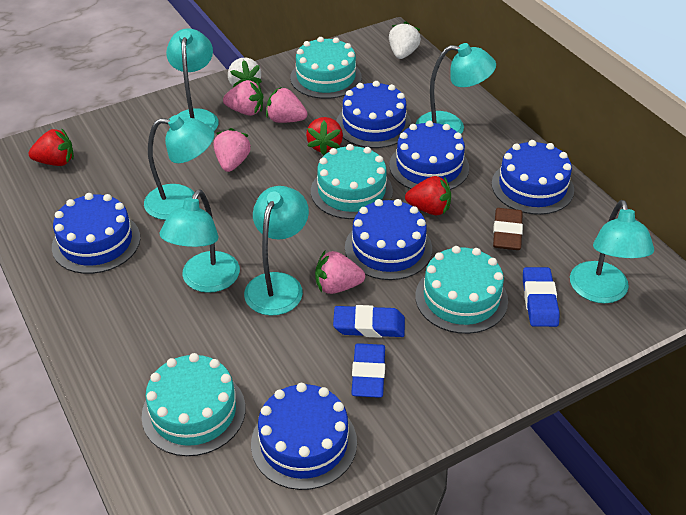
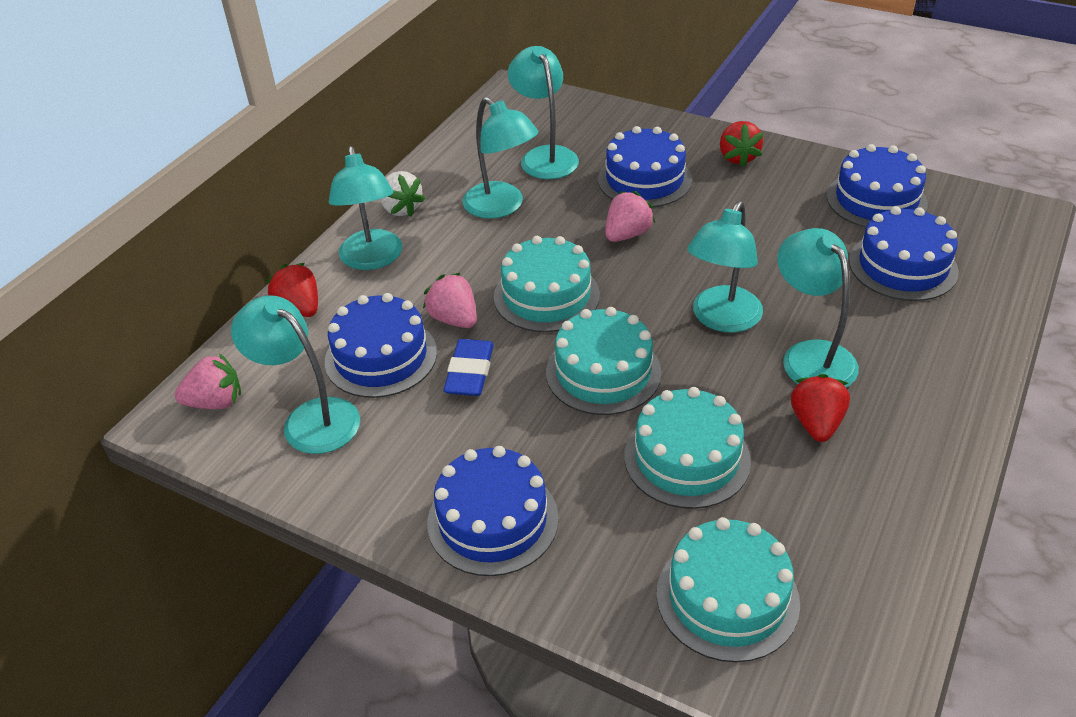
blue cake: 6 -> 5
blue eraser: 3 -> 1
brown eraser: 1 -> 0
pink strawberry: 4 -> 3
white strawberry: 2 -> 1

